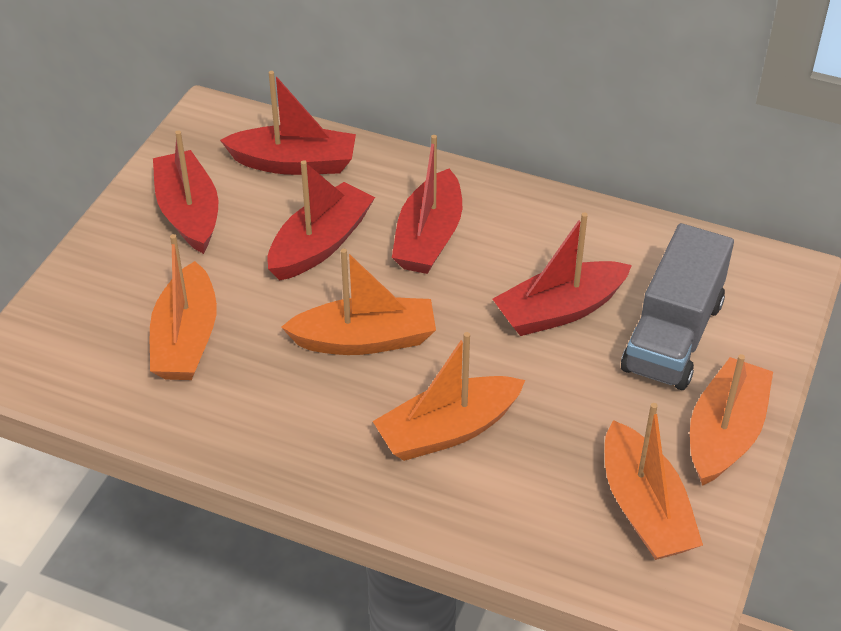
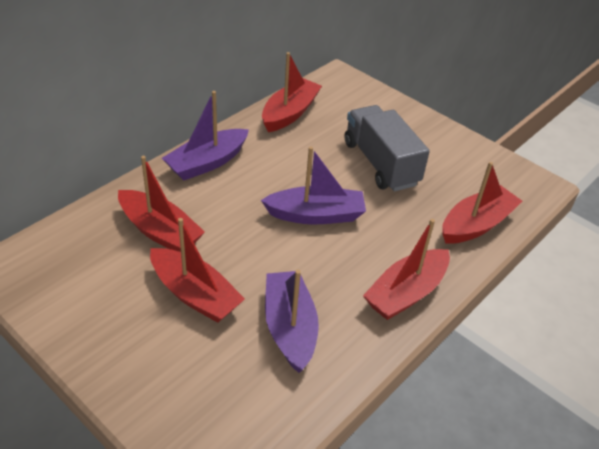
orange boat: 5 -> 0
purple boat: 0 -> 3

